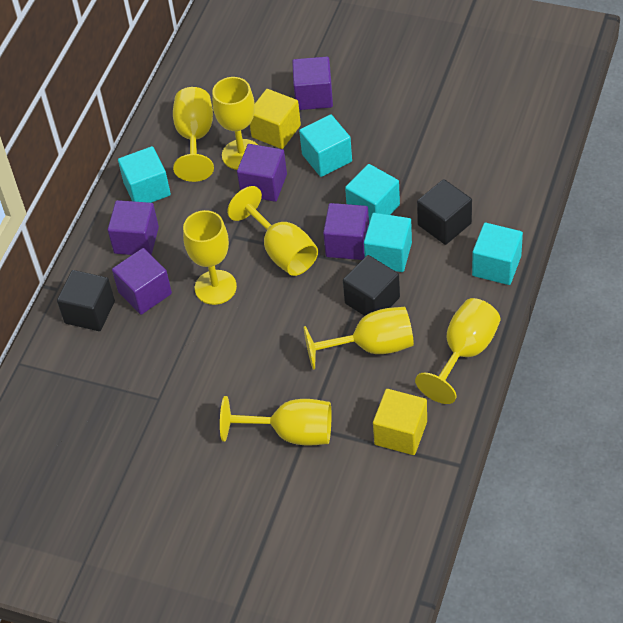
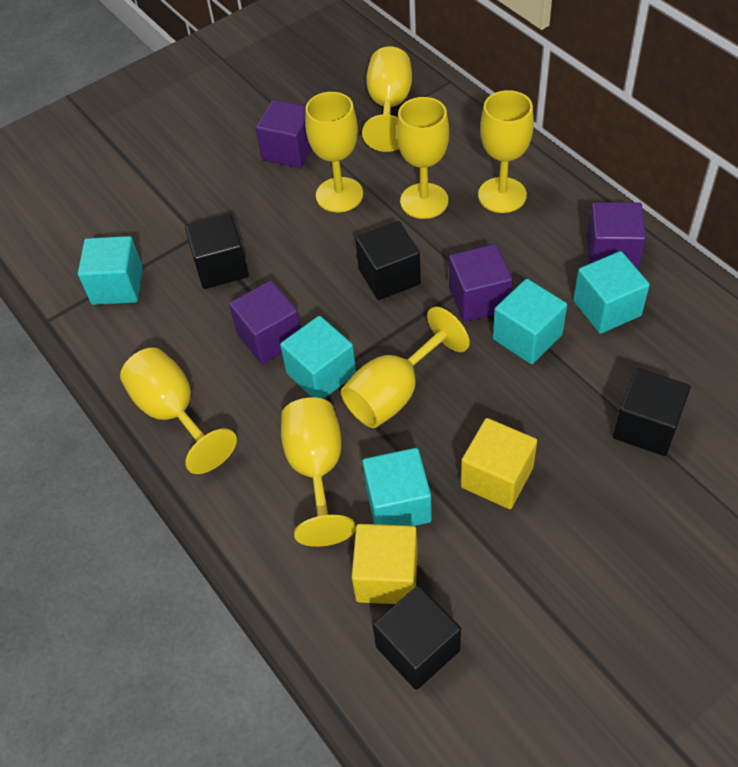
black cube: 3 -> 4
purple cube: 5 -> 4

